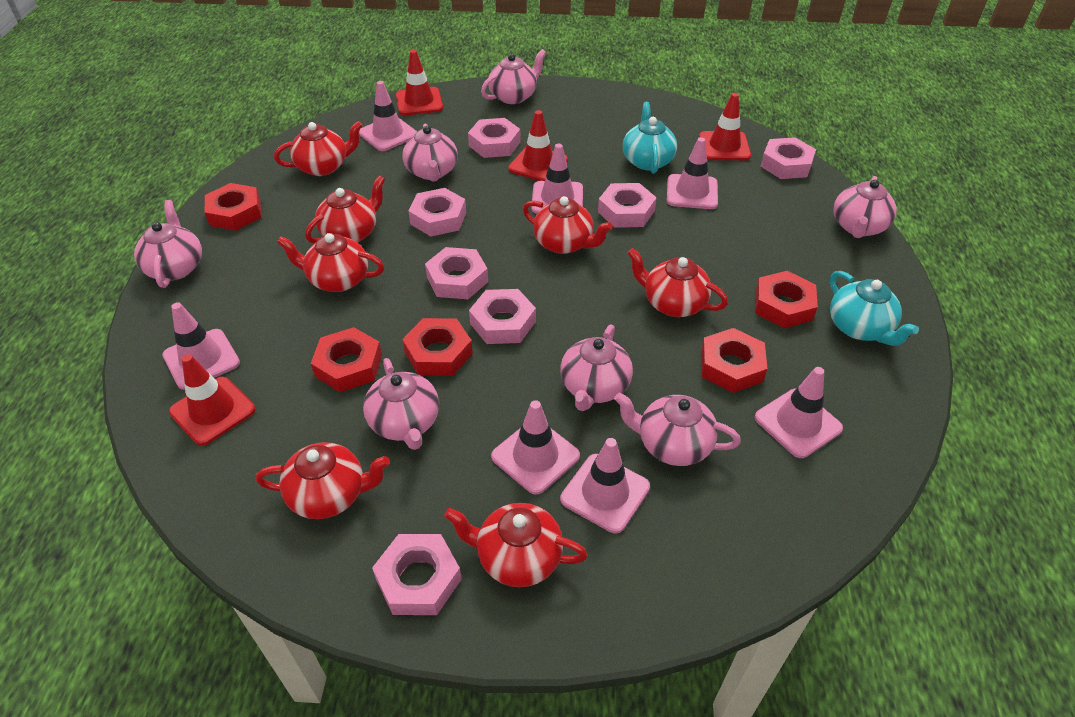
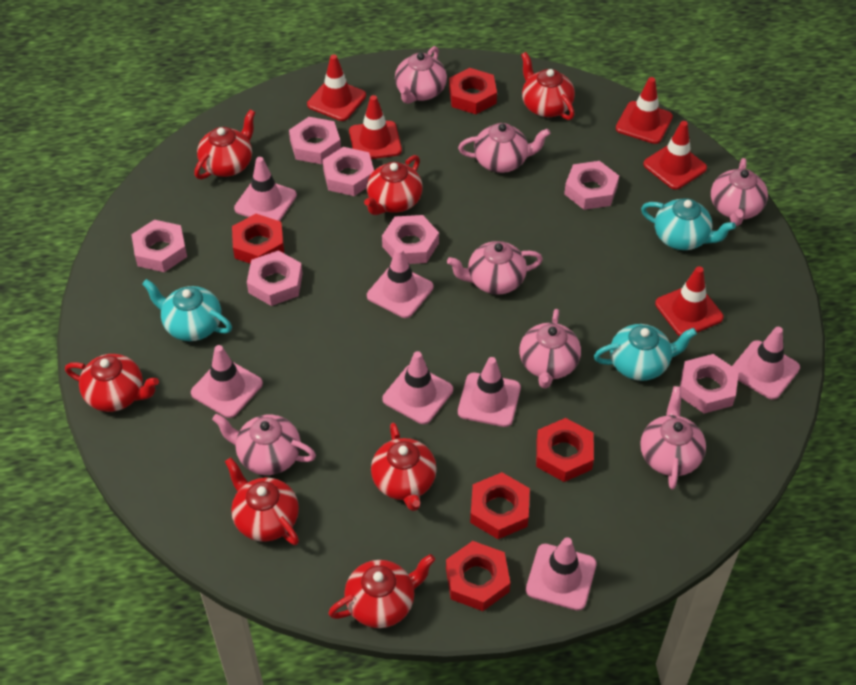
red traffic cone: 4 -> 5
turquoise teapot: 2 -> 3

